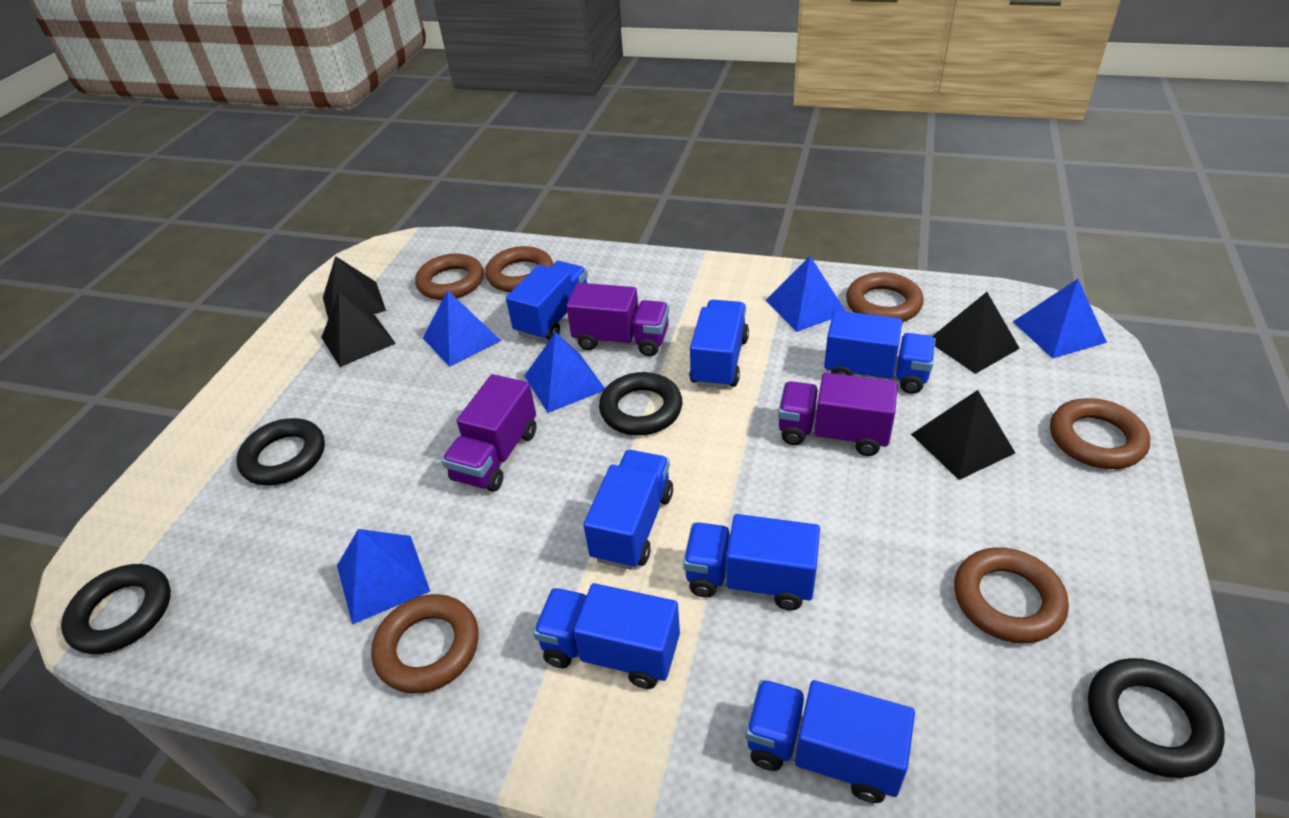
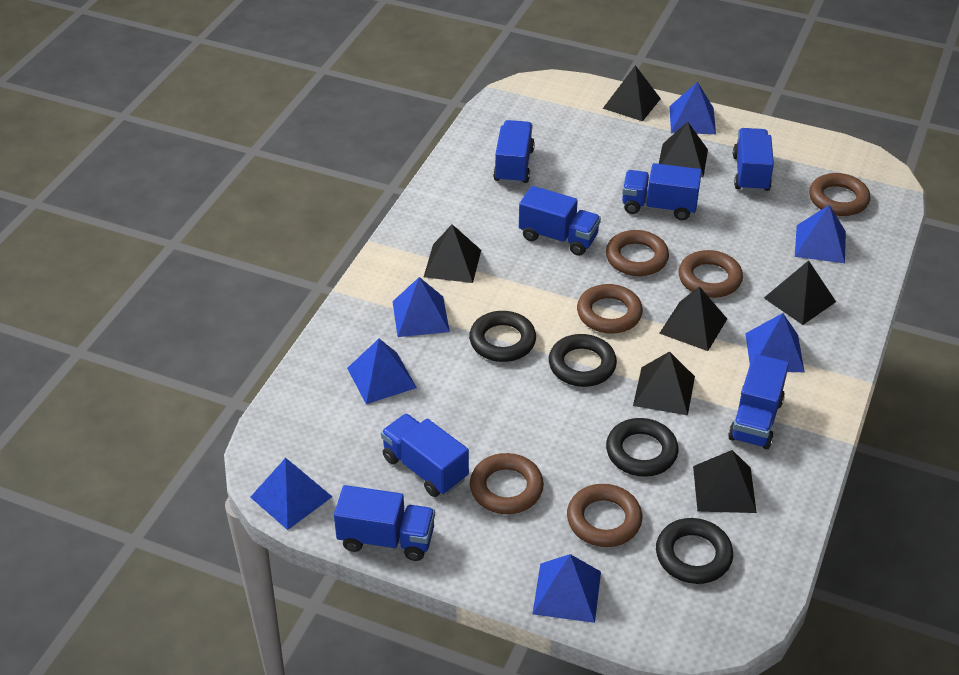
black pyramid: 4 -> 7
blue pyramid: 5 -> 7
purple truck: 3 -> 0

